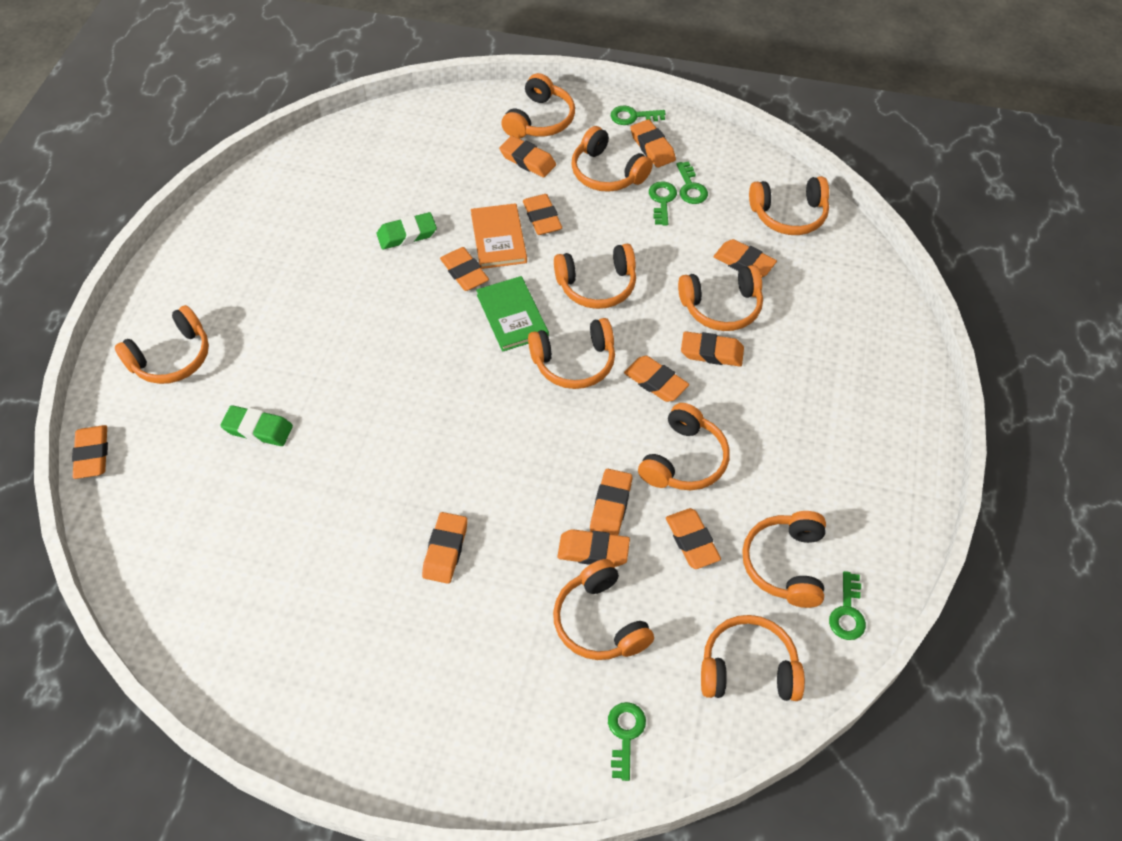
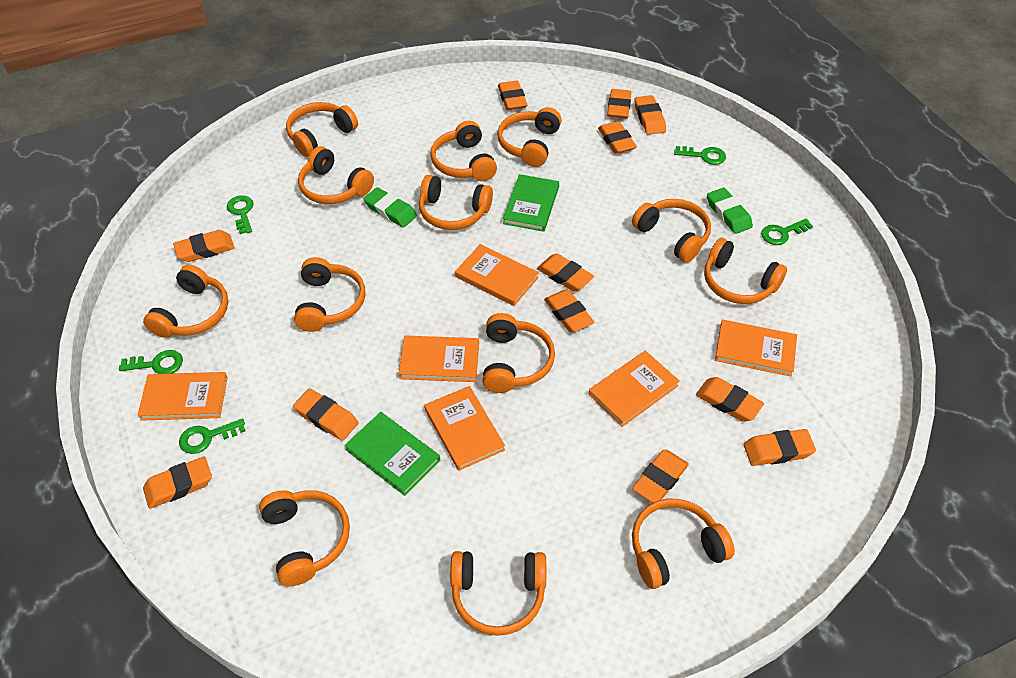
green book: 1 -> 2
orange book: 1 -> 6
orange headphones: 11 -> 13

